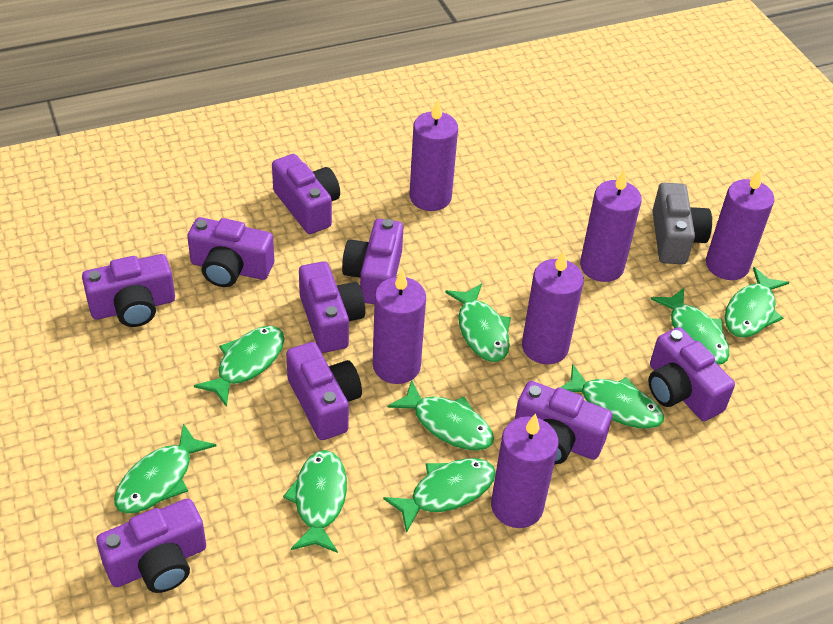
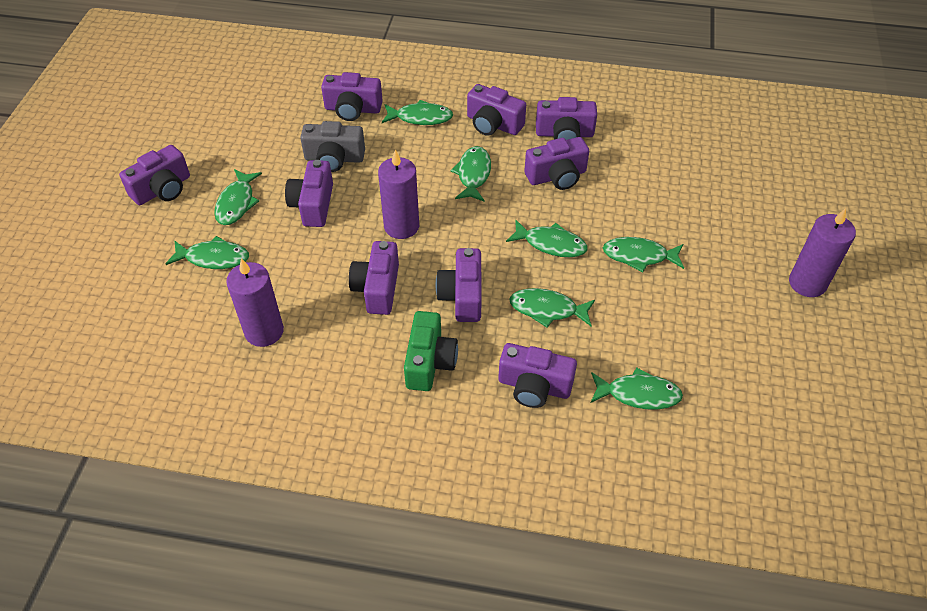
green camera: 0 -> 1
green fish: 9 -> 8
purple candle: 6 -> 3

